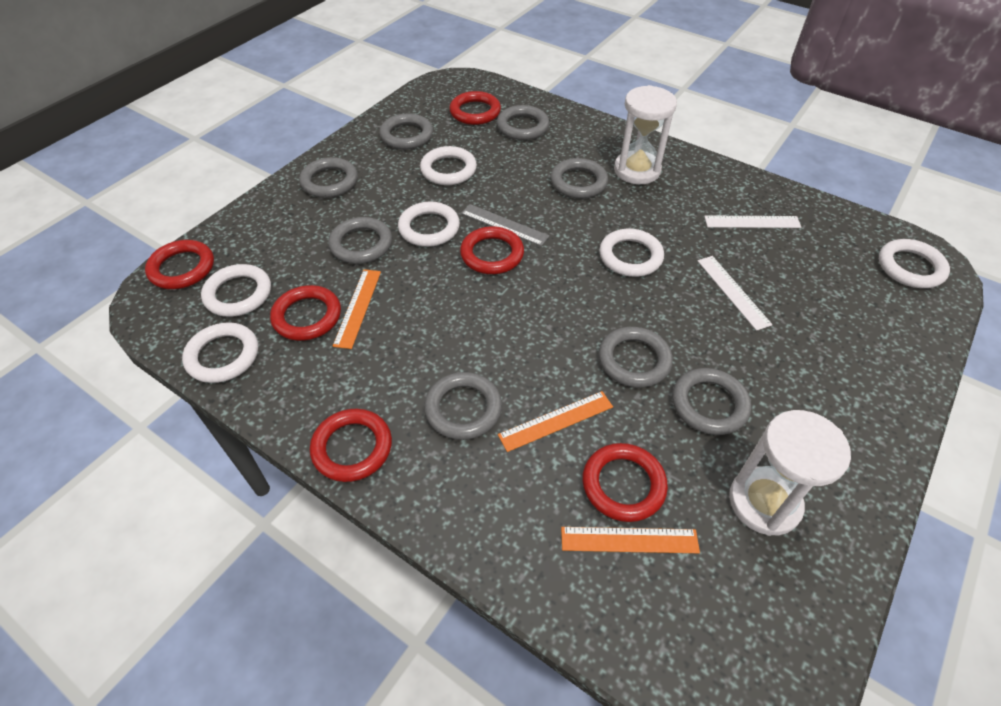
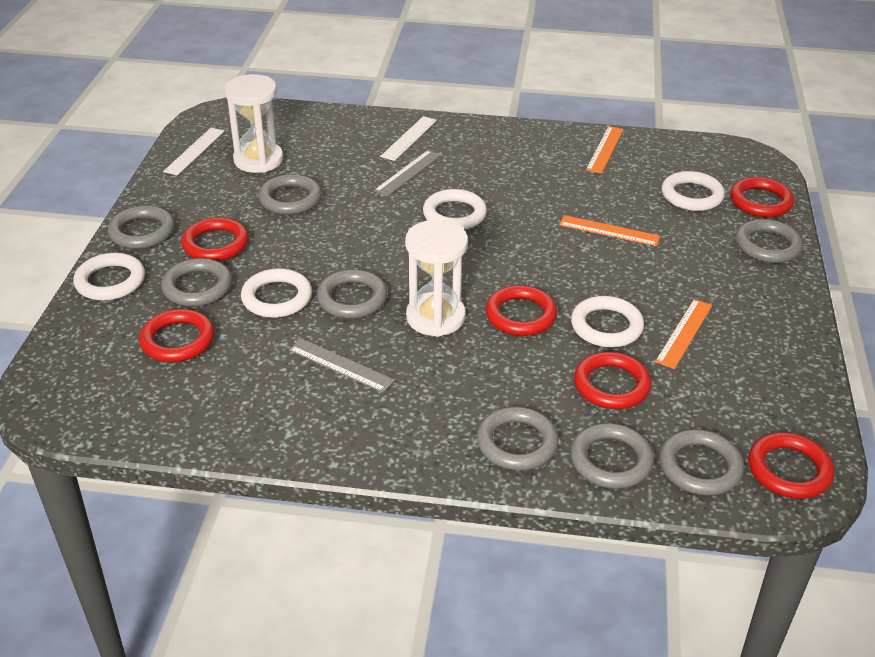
grey ruler: 1 -> 2
white ring: 6 -> 5

